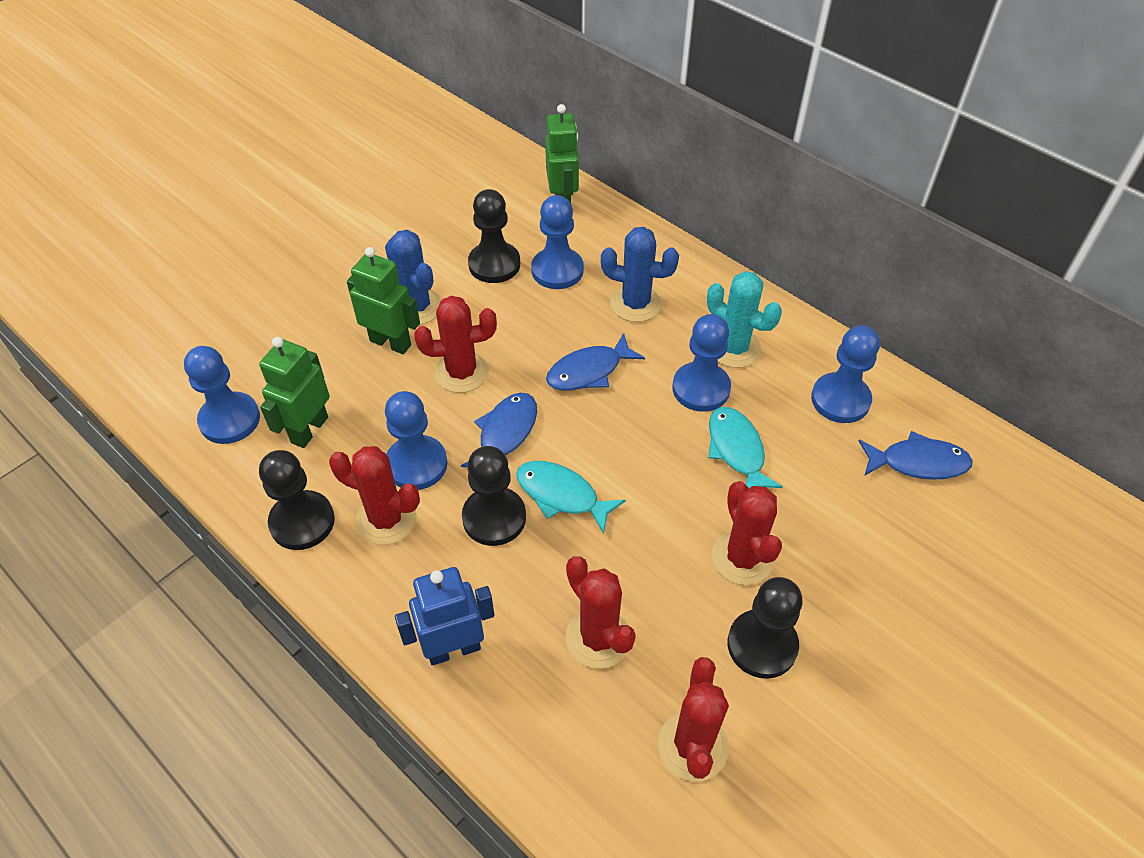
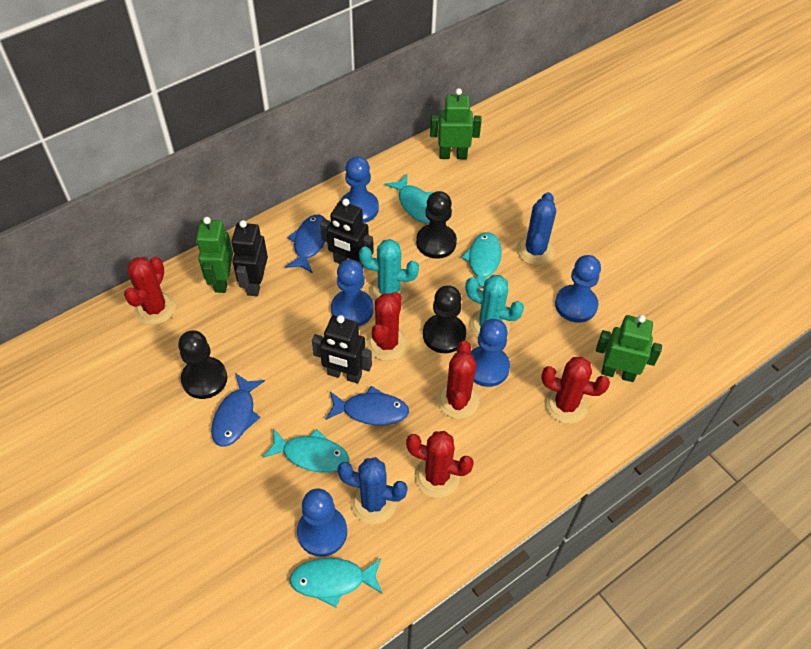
black pawn: 4 -> 3
black robot: 0 -> 3
blue robot: 1 -> 0
turquoise cactus: 1 -> 2
turquoise fish: 2 -> 4

